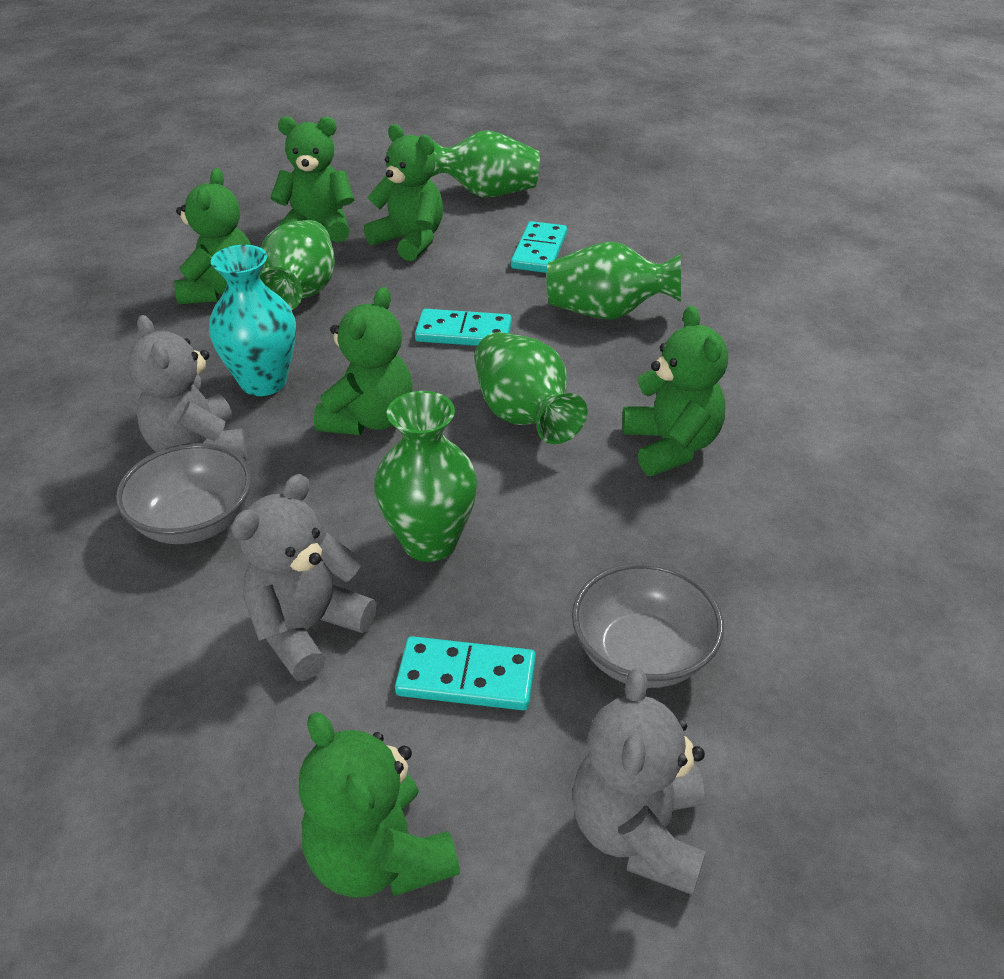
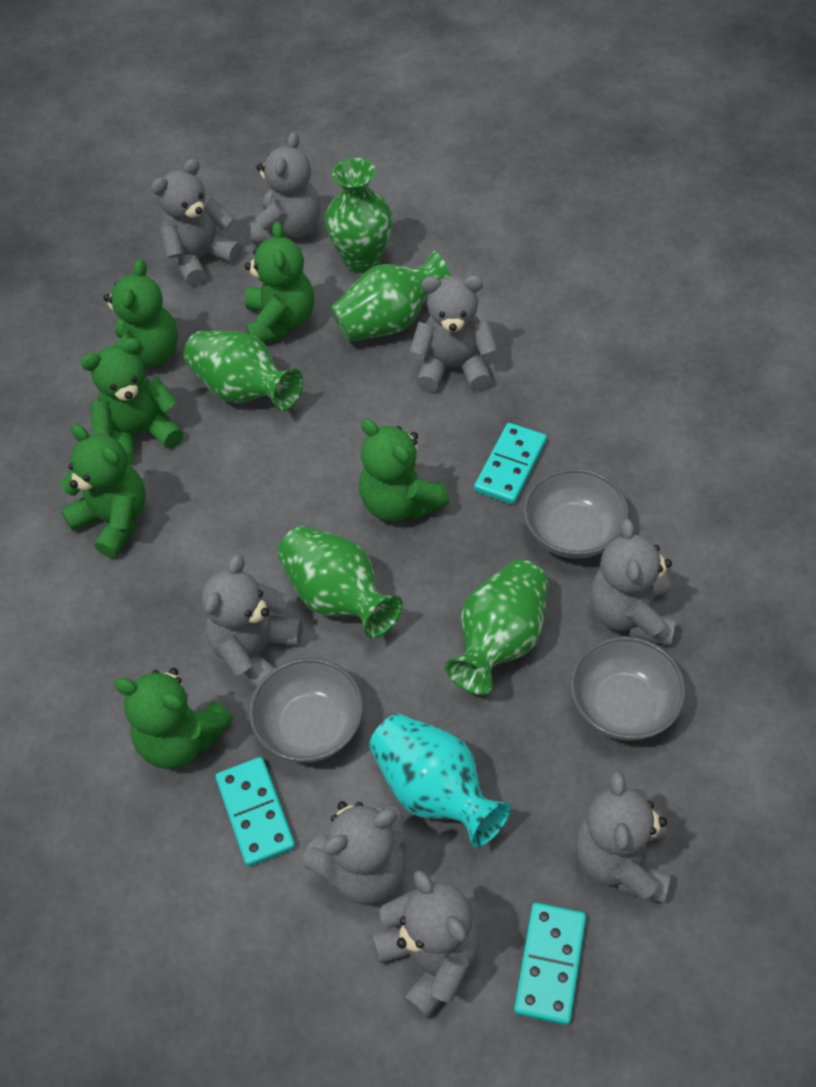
grey bowl: 2 -> 3
grey teddy bear: 3 -> 8

